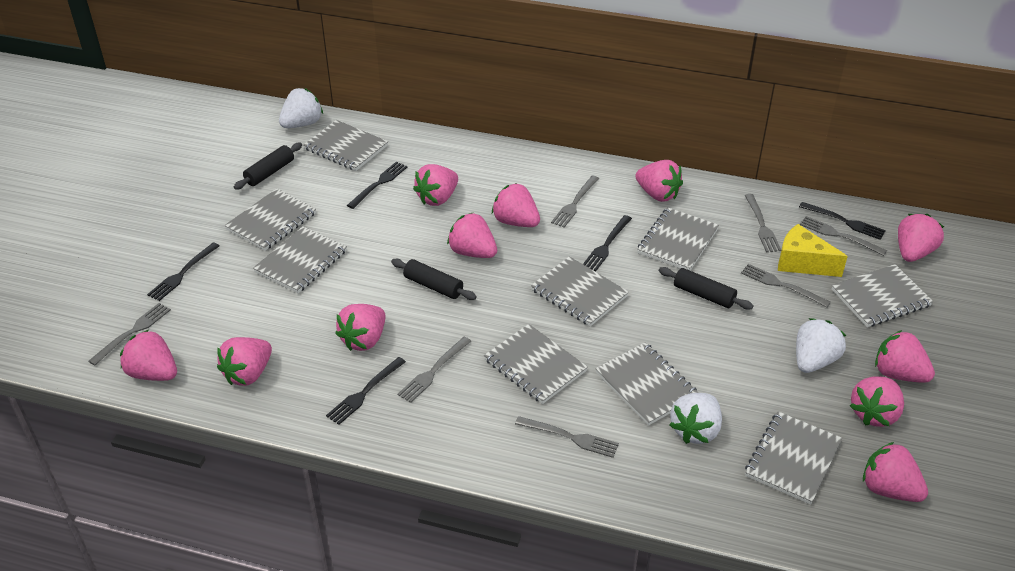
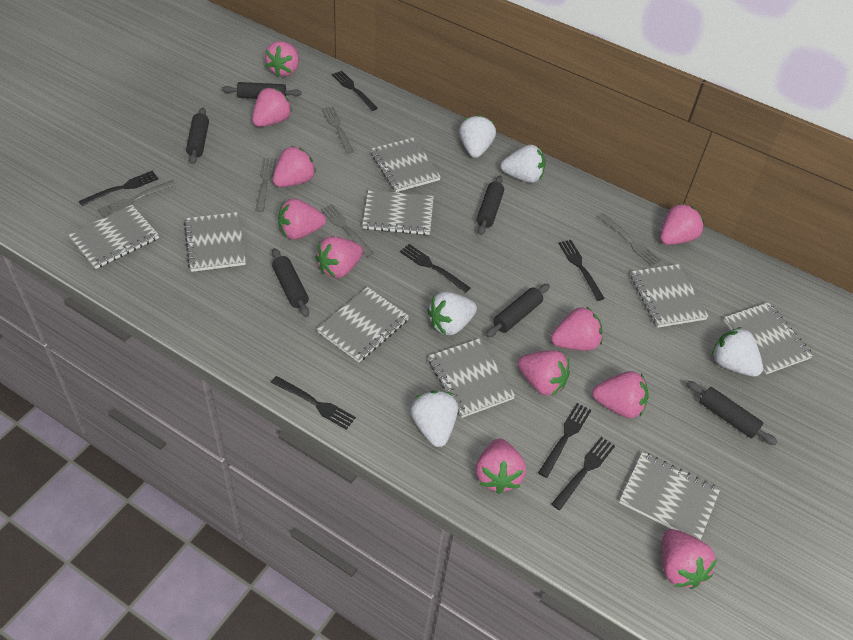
black fork: 5 -> 7
black rolling pin: 3 -> 6
grey fork: 7 -> 5
white strawberry: 3 -> 5
yellow cheese: 1 -> 0

